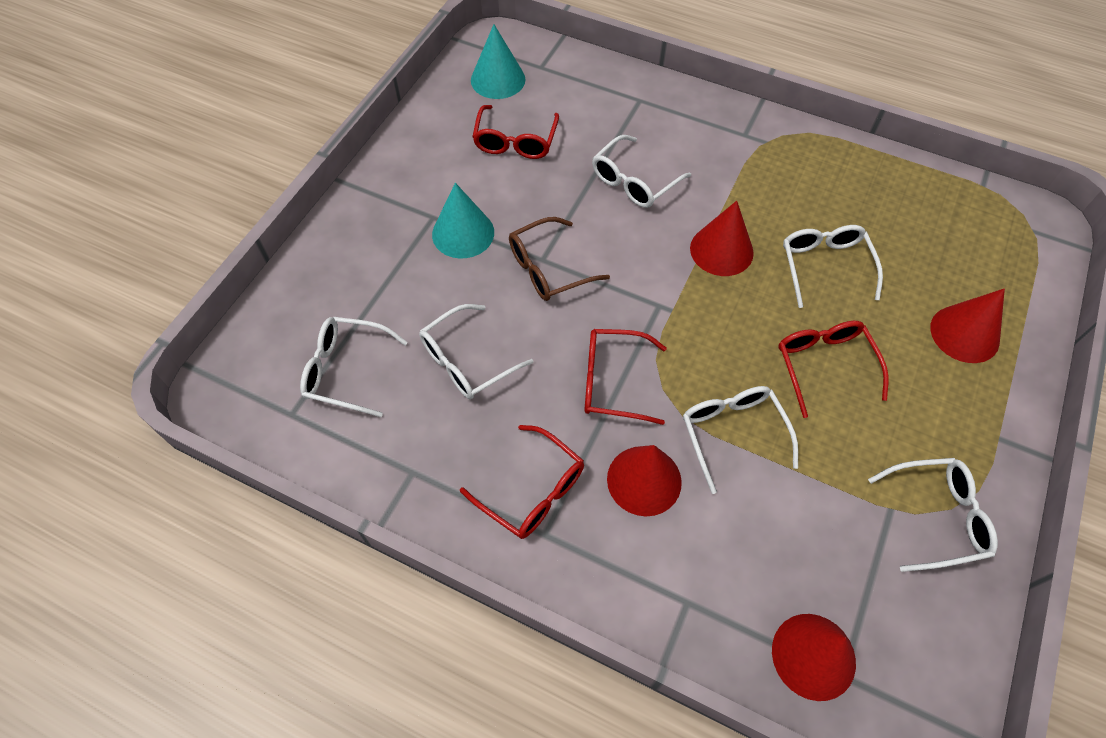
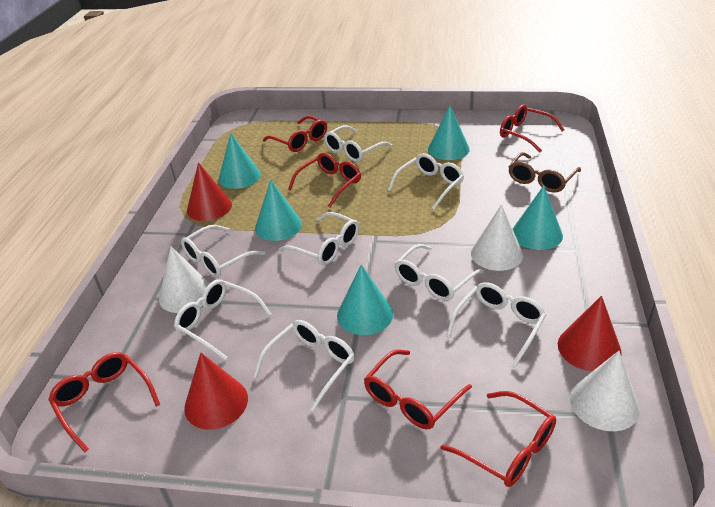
red cone: 4 -> 3
red glasses: 4 -> 6
turquoise cone: 2 -> 5
white cone: 0 -> 3
white glasses: 6 -> 8

